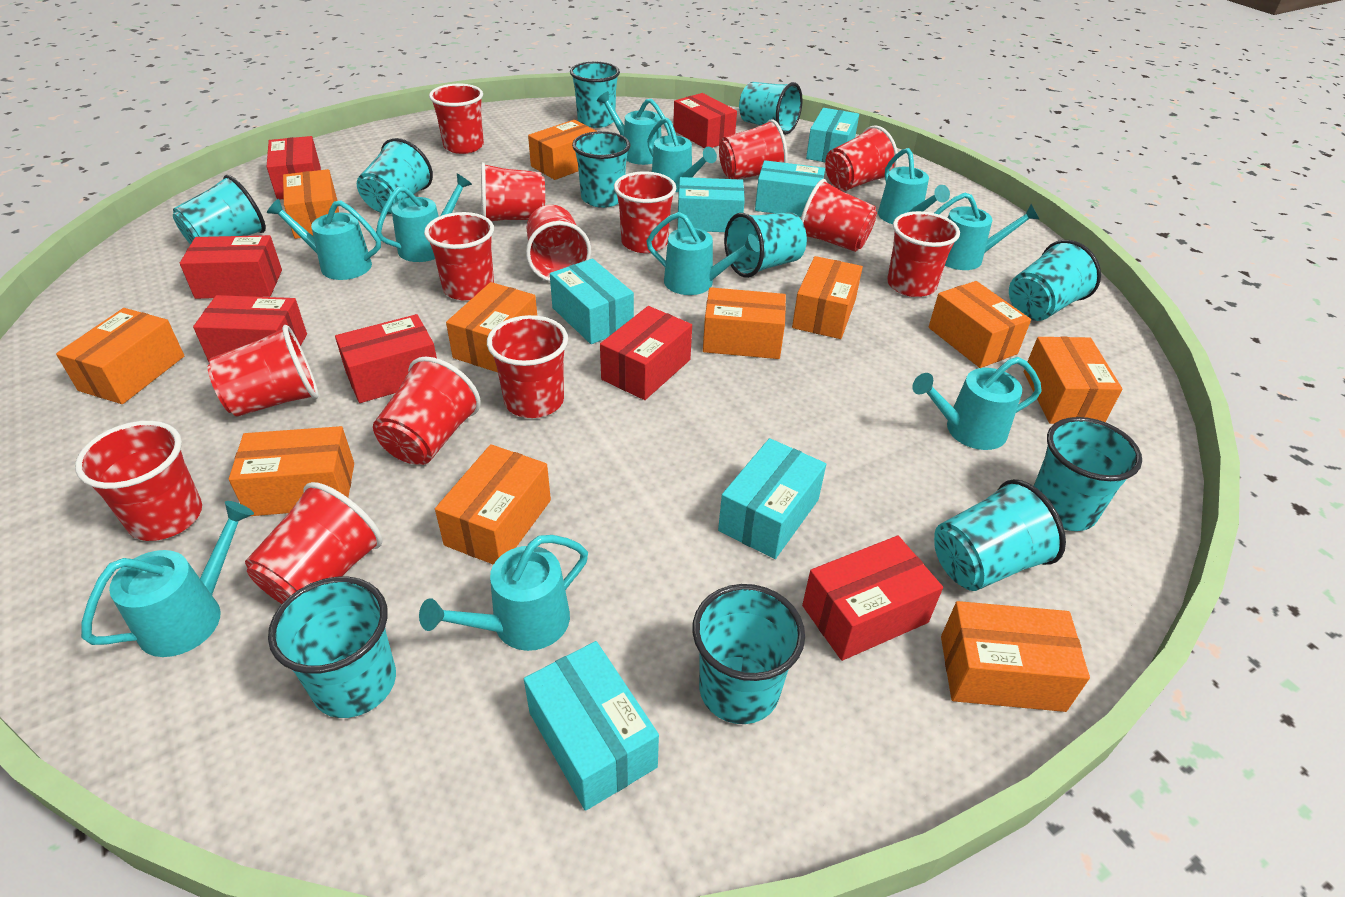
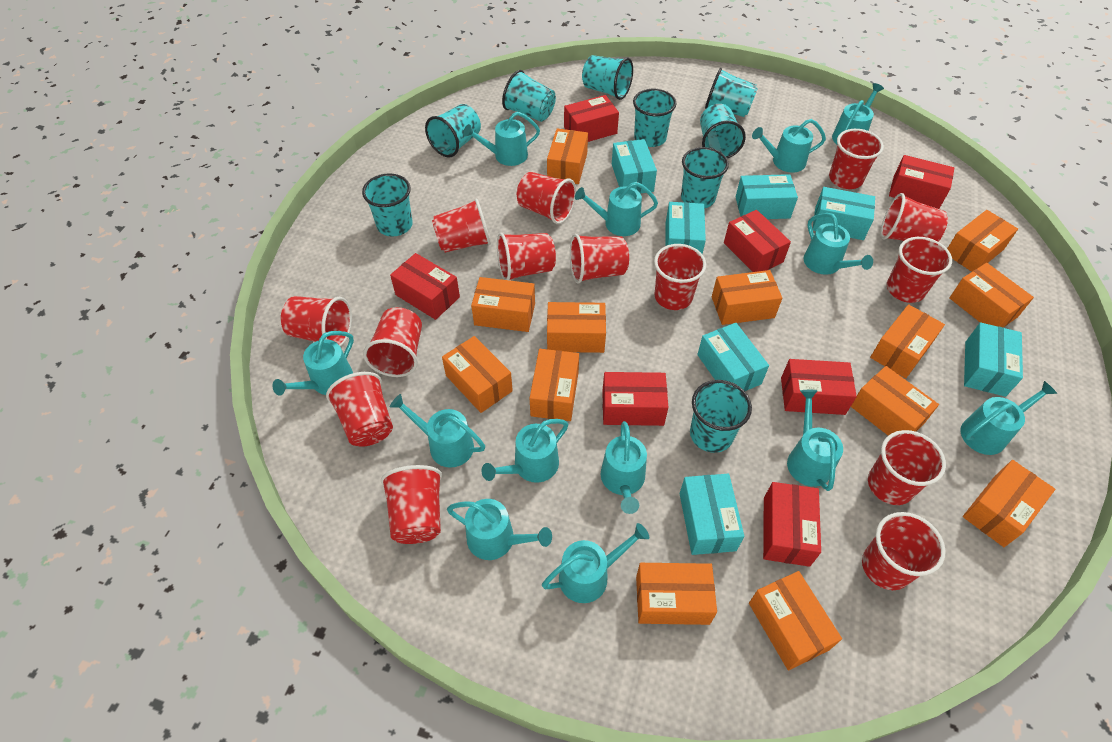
orange box: 11 -> 13
turquoise box: 6 -> 7
turquoise cup: 11 -> 9
turquoise watering can: 10 -> 13

